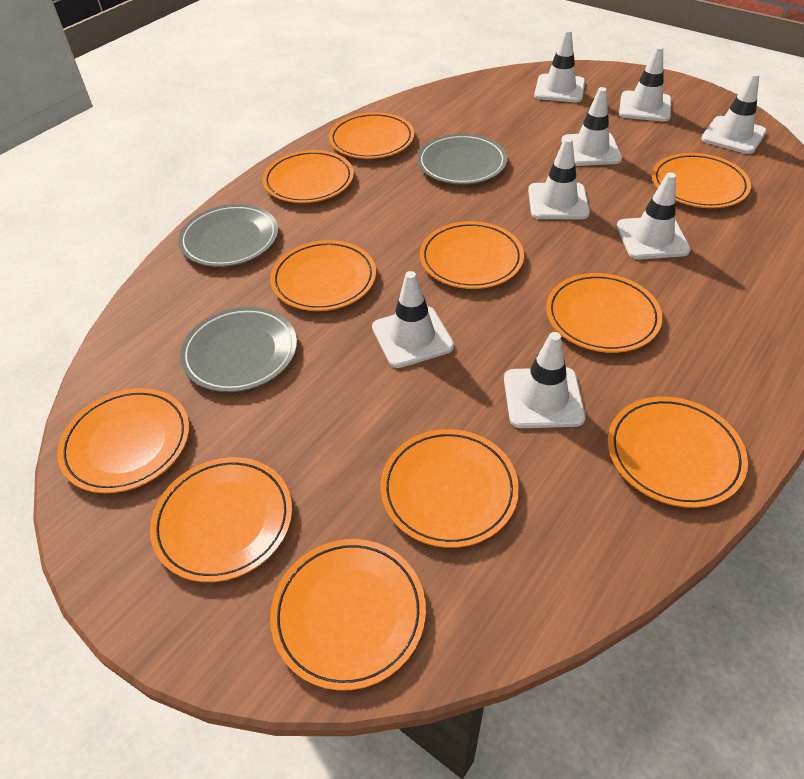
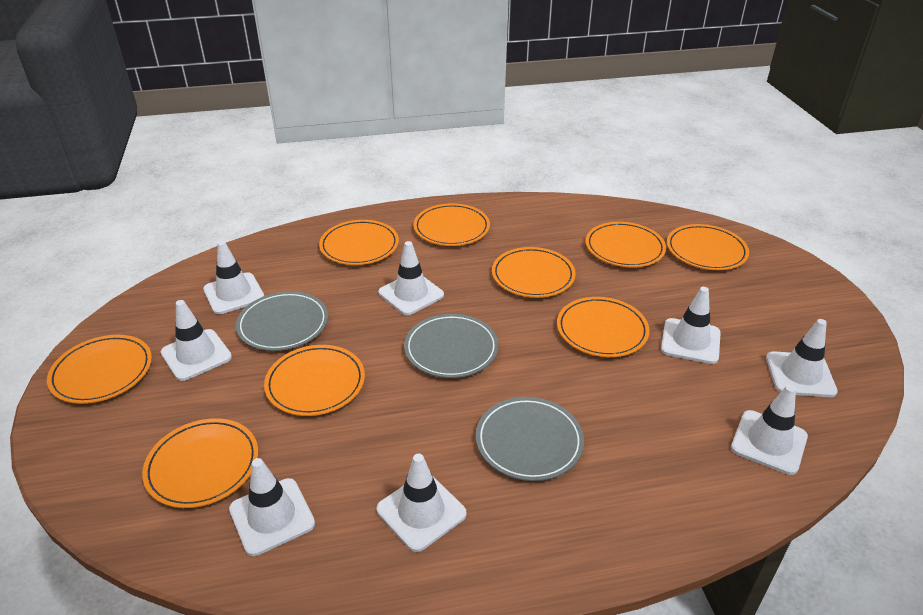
orange plate: 11 -> 9

